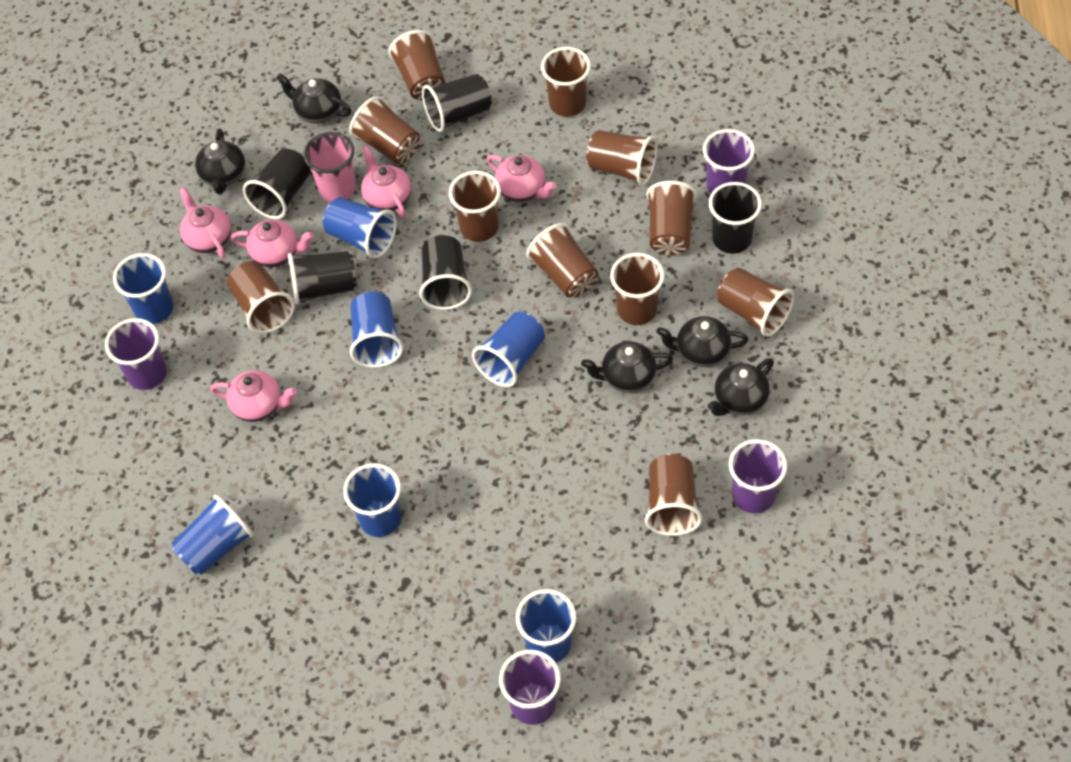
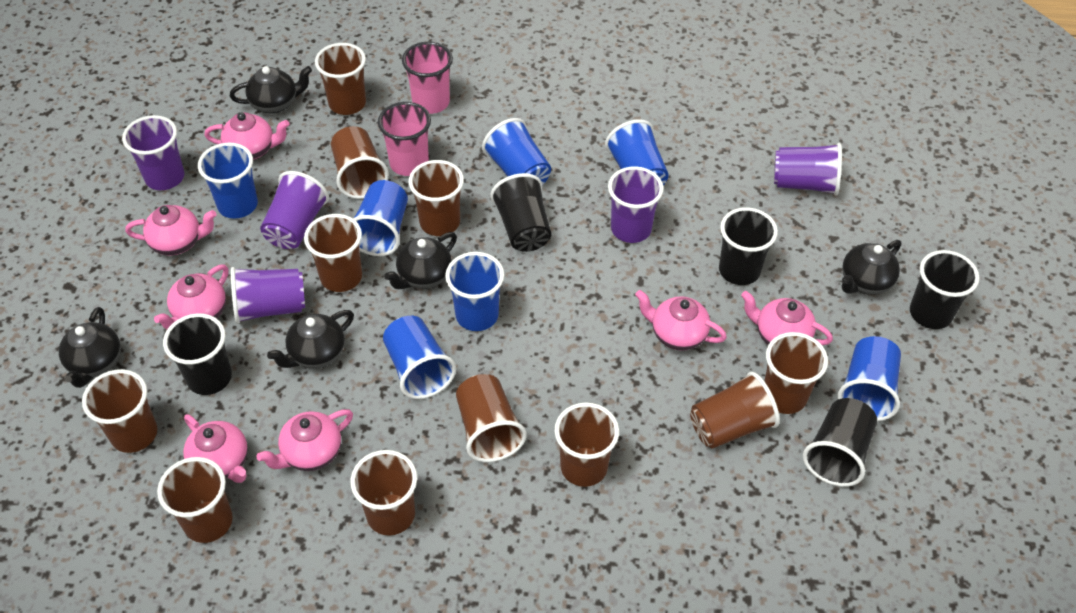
pink cup: 1 -> 2
pink teapot: 5 -> 7
purple cup: 4 -> 5

